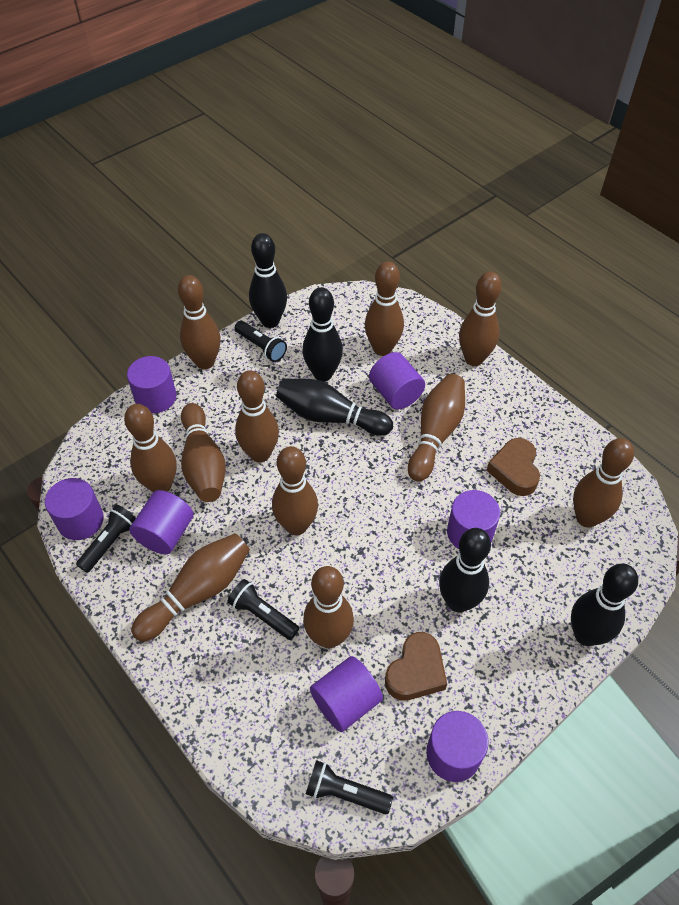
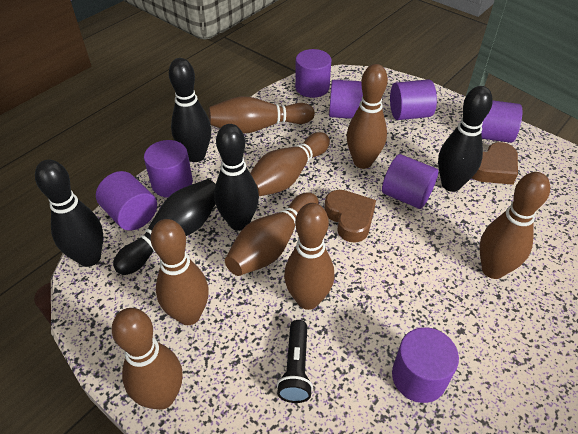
black flashlight: 4 -> 1
brown bowling pin: 11 -> 8
purple cylinder: 7 -> 8

